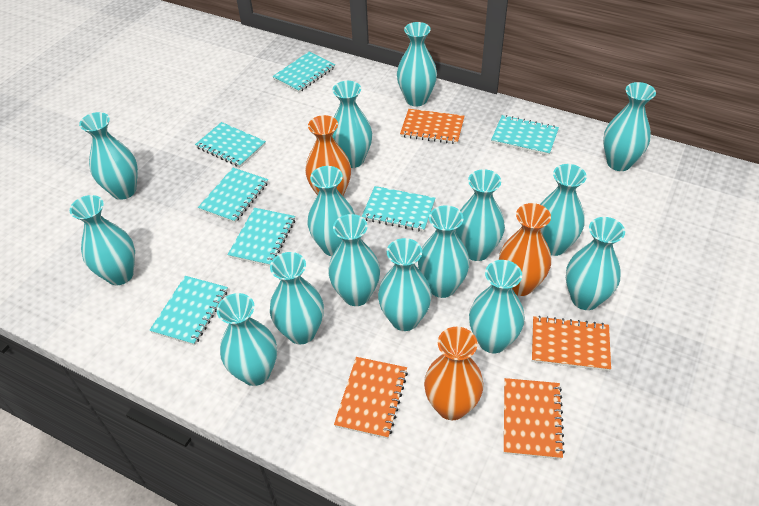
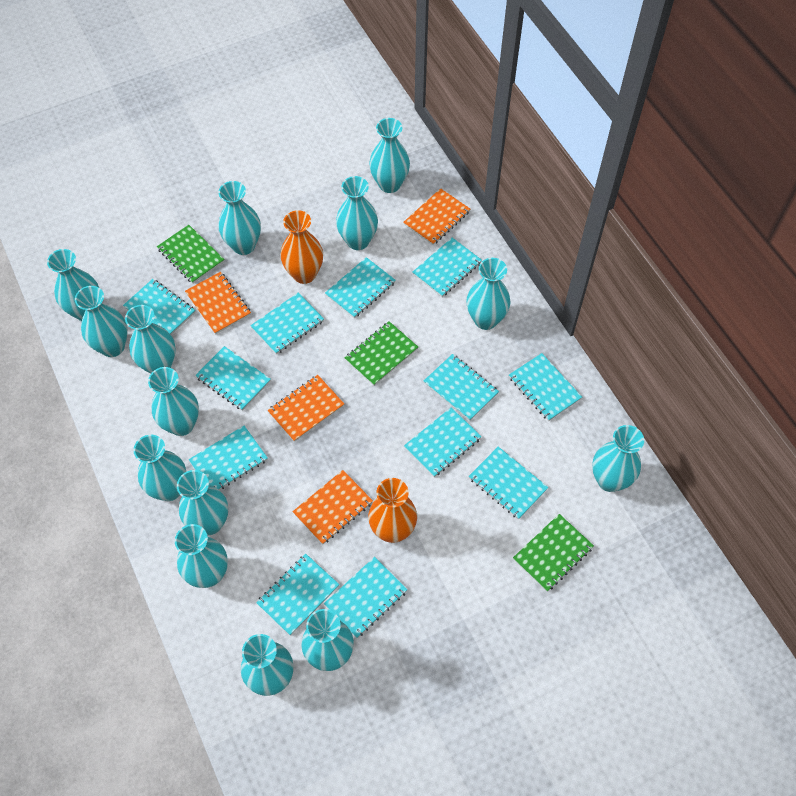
green notebook: 0 -> 3
orange vase: 3 -> 2
turquoise notebook: 7 -> 12
turquoise vase: 15 -> 14

